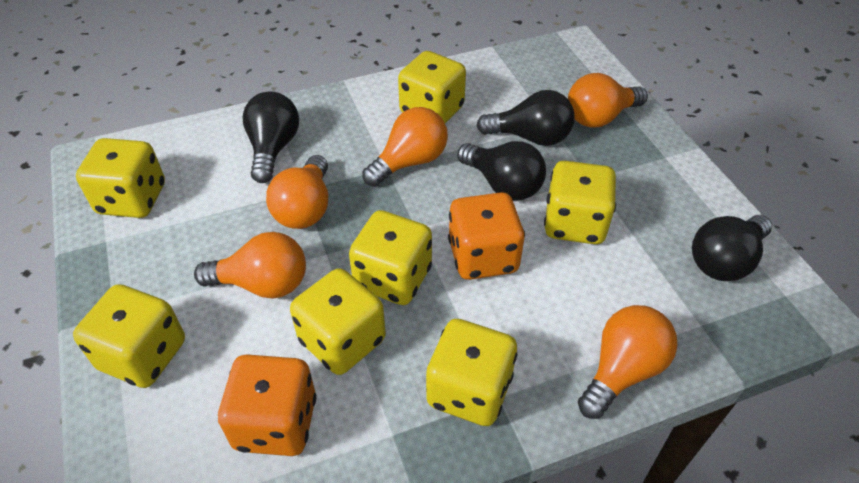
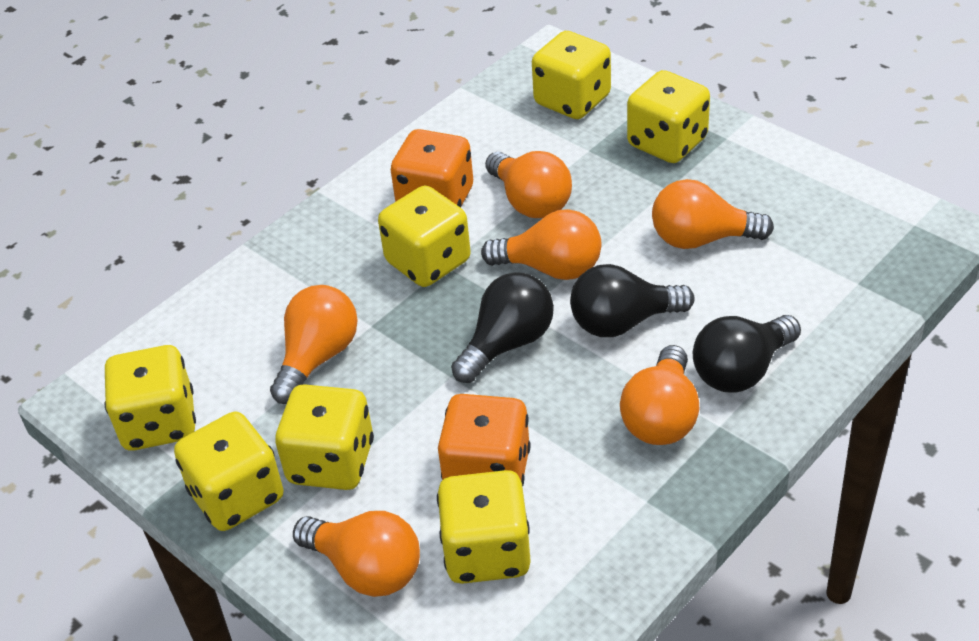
black light bulb: 4 -> 3
orange light bulb: 5 -> 6

